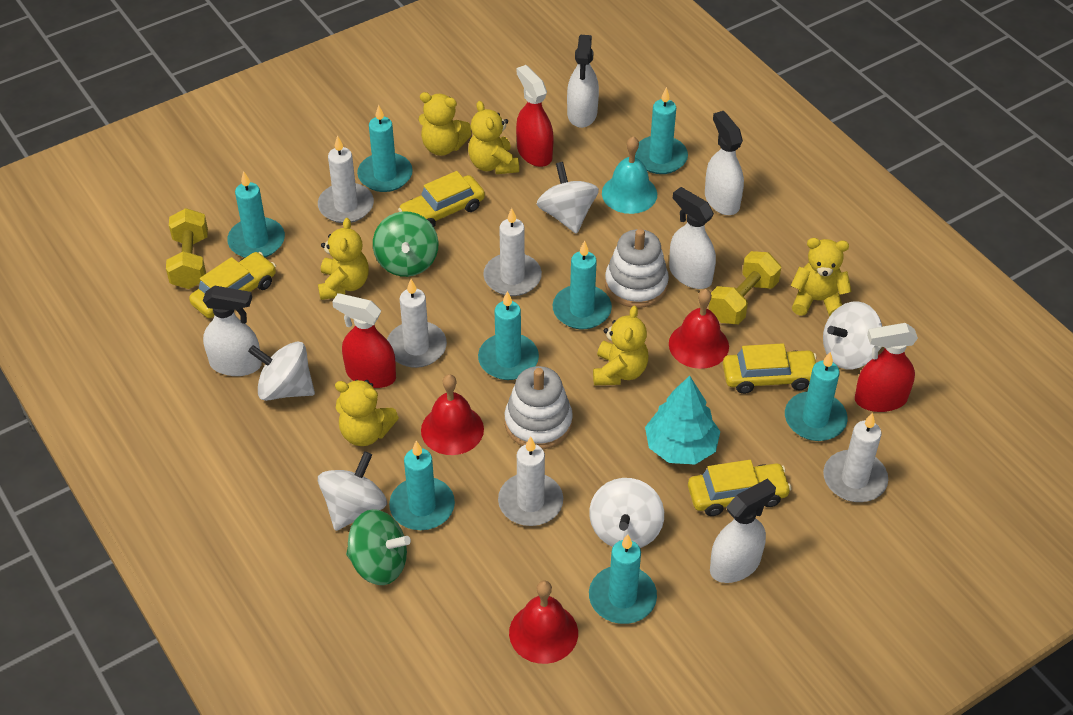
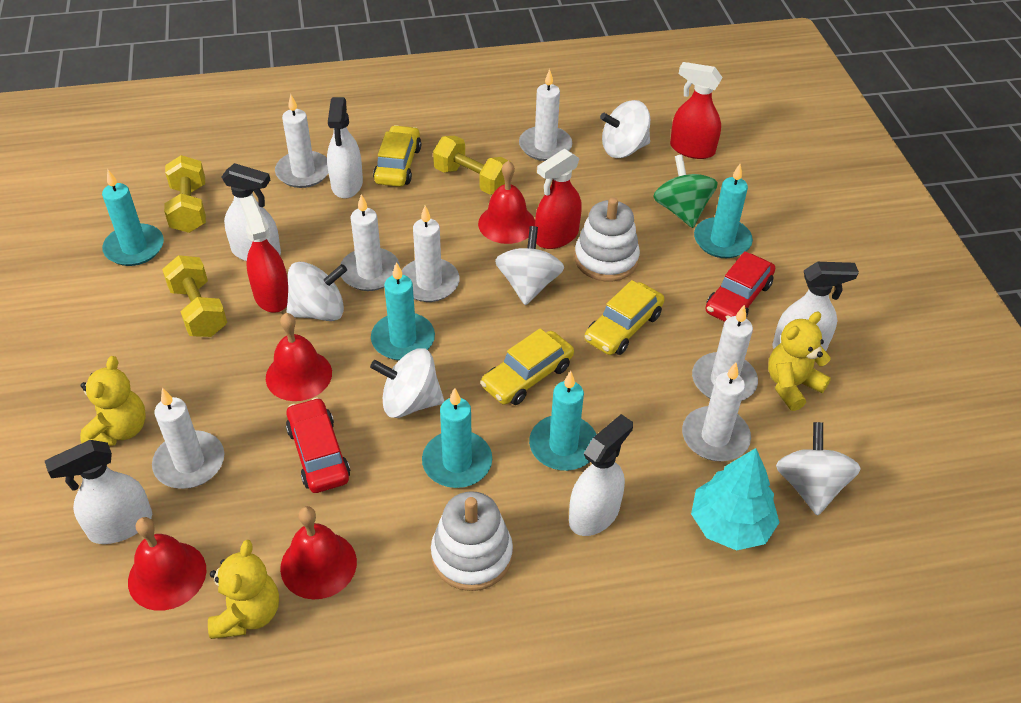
green spinning top: 2 -> 1
red bell: 3 -> 4
red car: 0 -> 2
turquoise bell: 1 -> 0
turquoise candle: 8 -> 5
white candle: 5 -> 7
yellow car: 4 -> 3
yellow dumbbell: 2 -> 3
yellow teddy bear: 6 -> 3

